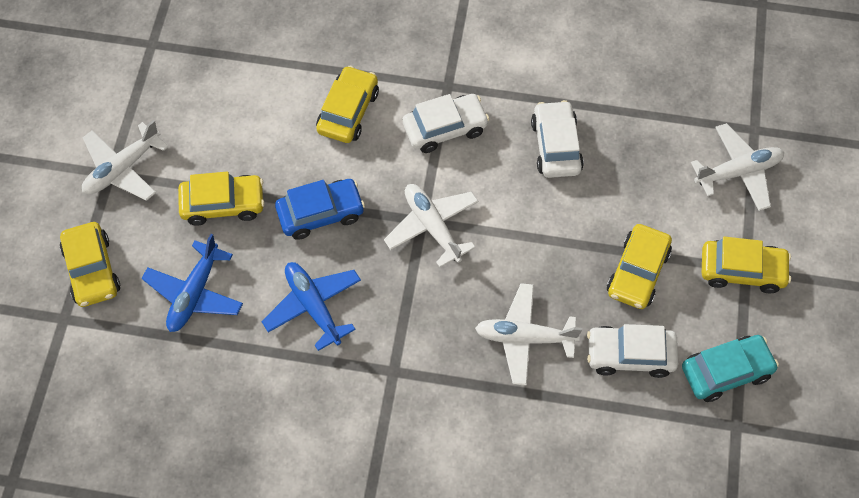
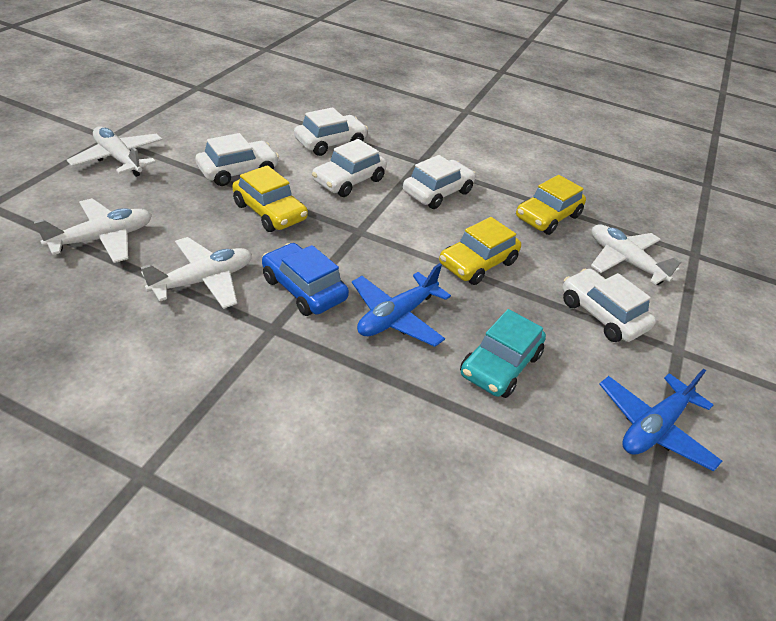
white car: 3 -> 5
yellow car: 5 -> 3

